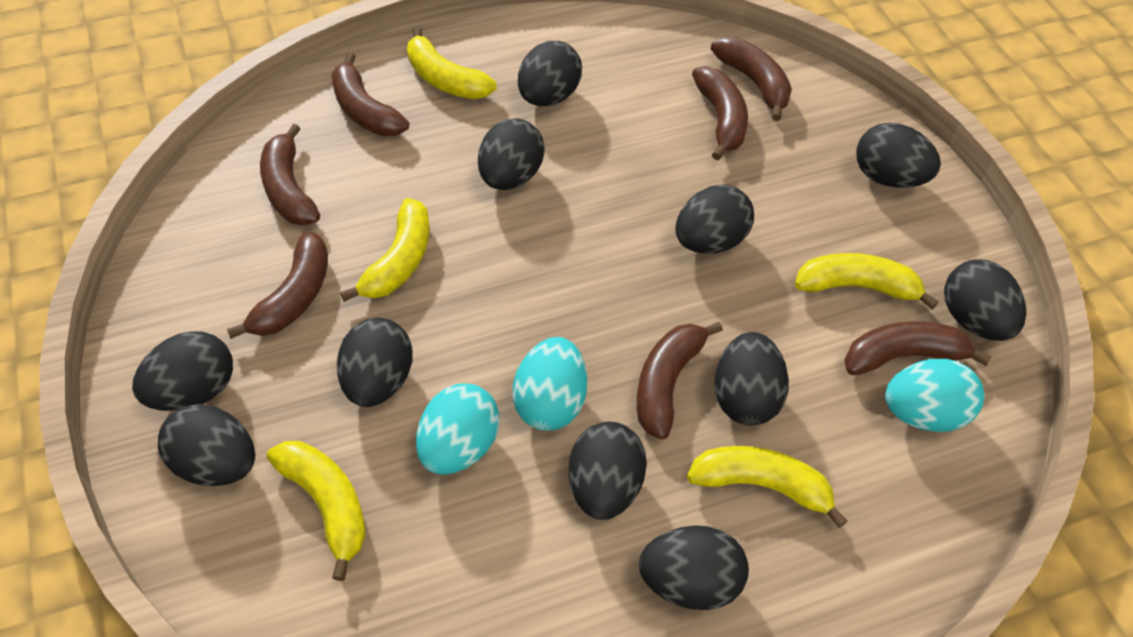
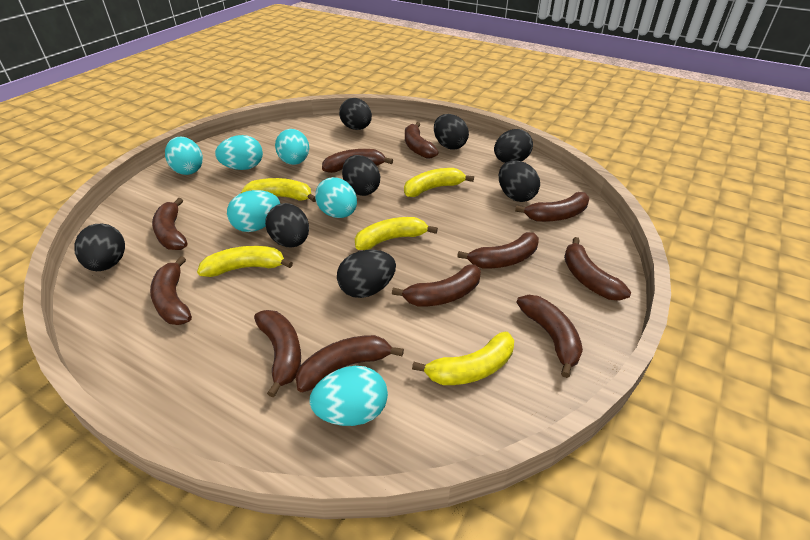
black egg: 11 -> 8
brown banana: 7 -> 11
turquoise egg: 3 -> 6

